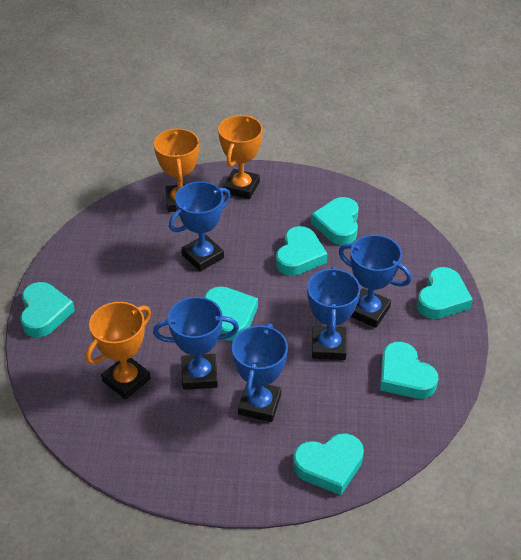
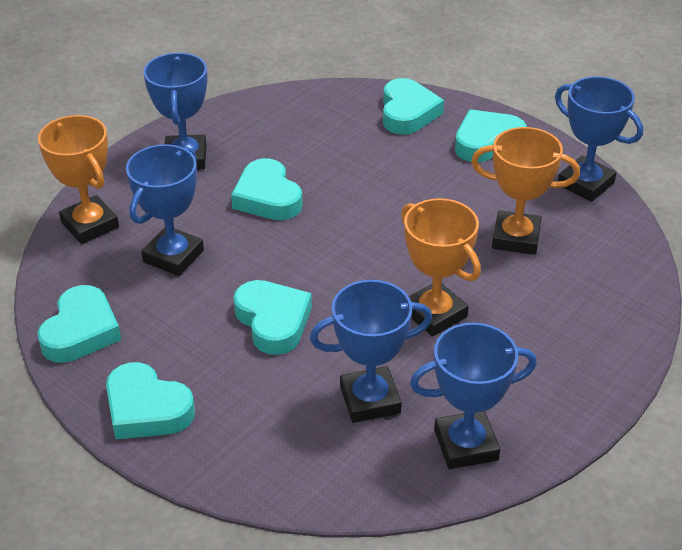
turquoise heart: 7 -> 6

